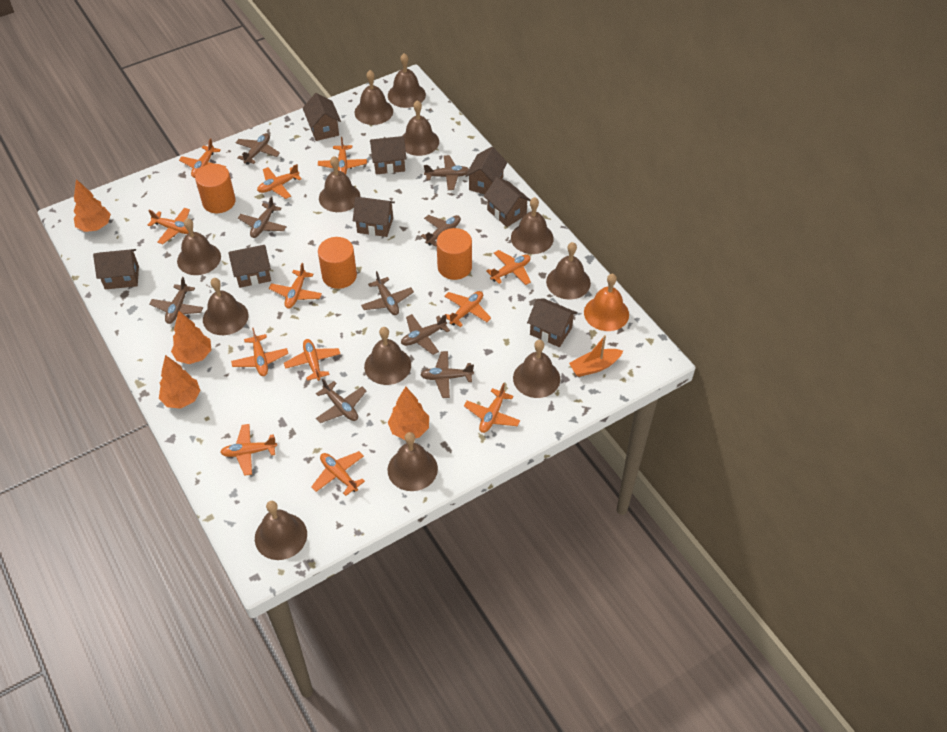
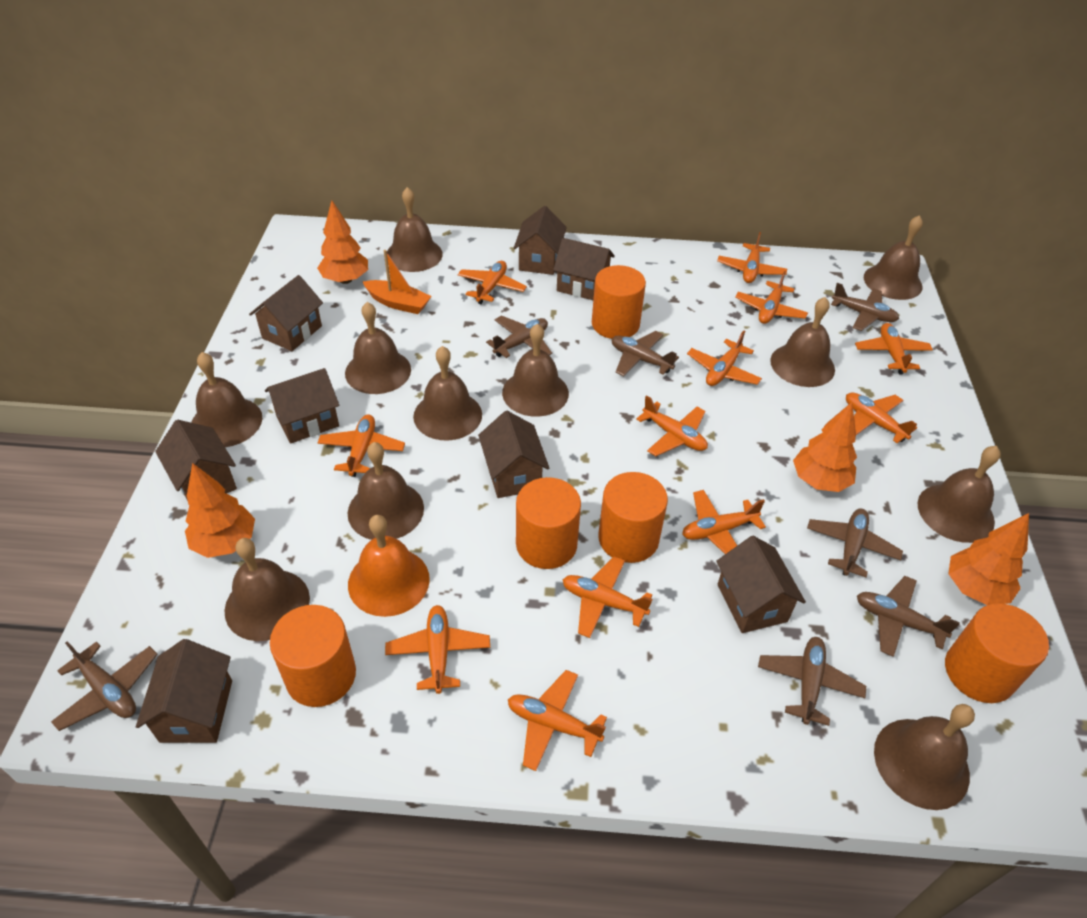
brown bell: 12 -> 11
brown plane: 9 -> 7
orange cylinder: 3 -> 5

